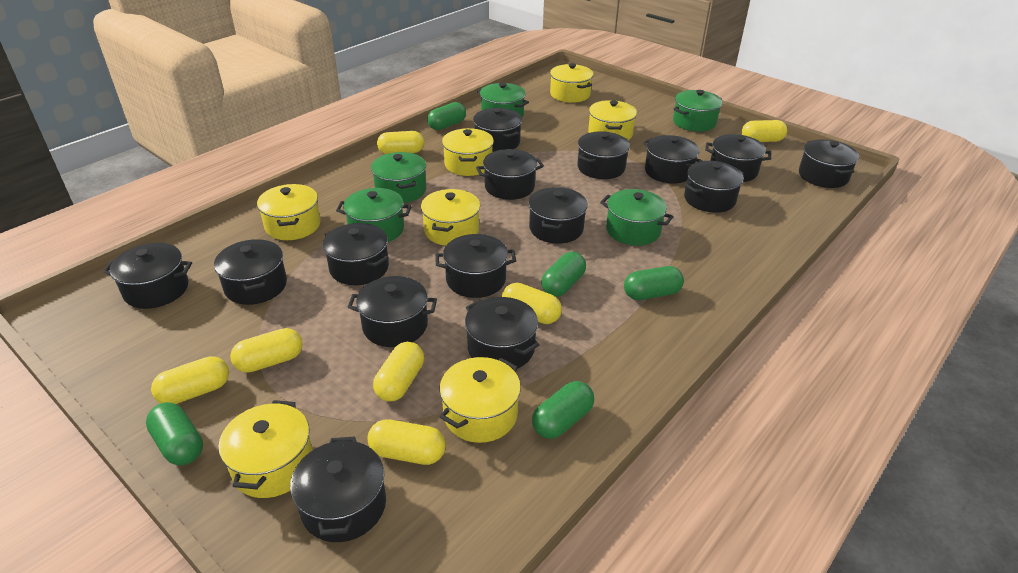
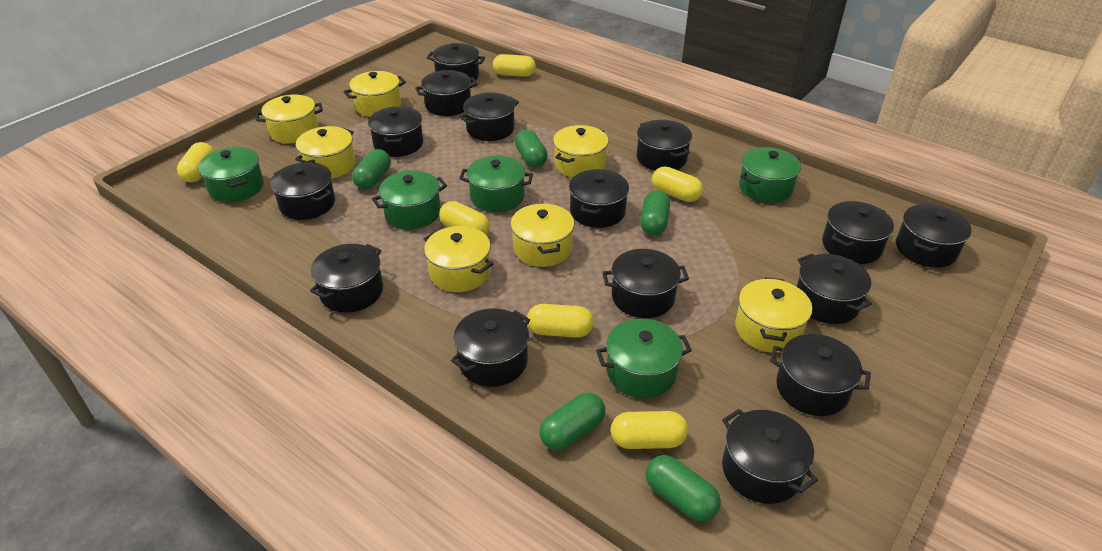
yellow capsule: 7 -> 6

